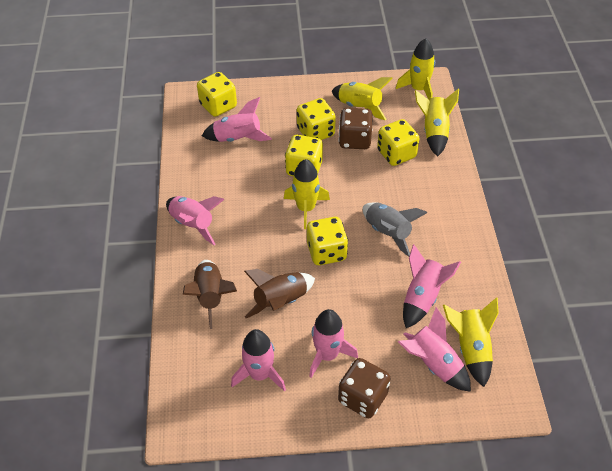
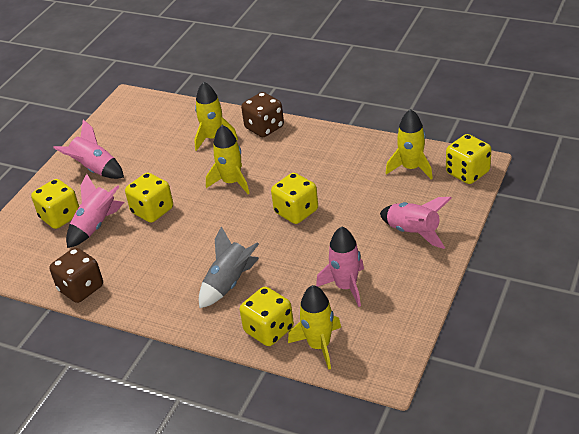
brown rocket: 2 -> 0
pink rocket: 6 -> 4
yellow rocket: 5 -> 4

